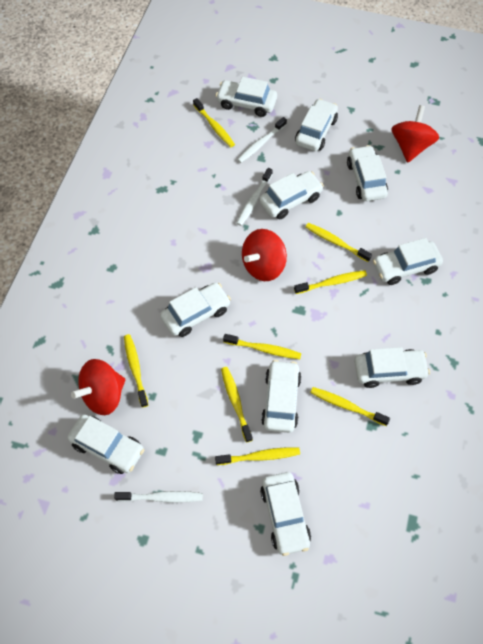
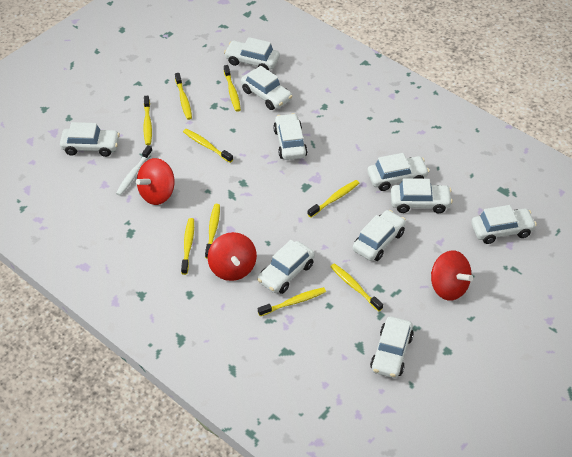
white toothbrush: 3 -> 1
yellow toothbrush: 8 -> 9

